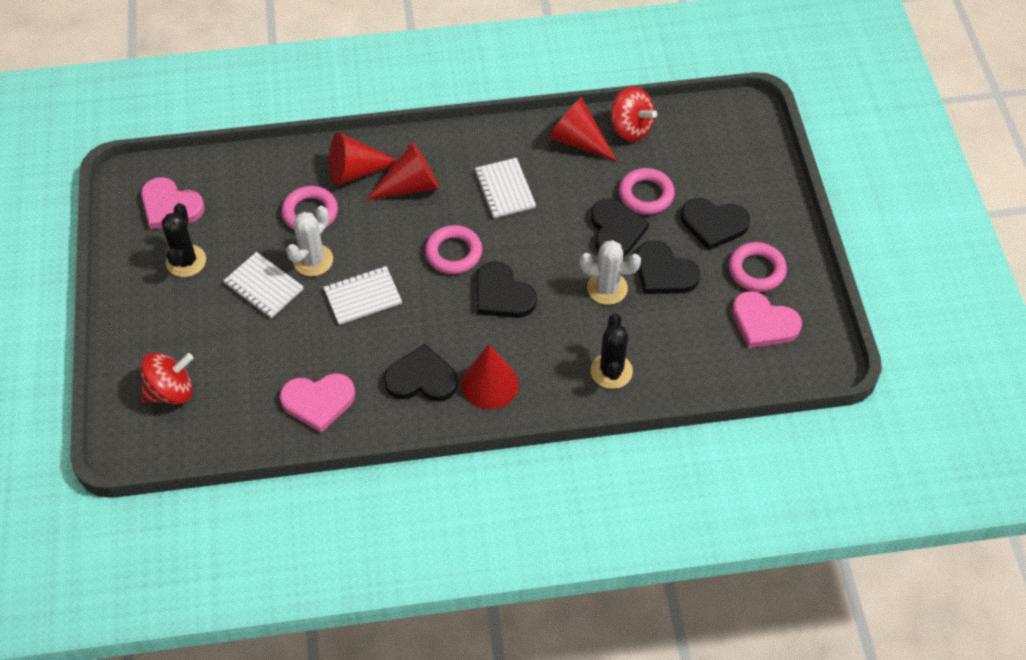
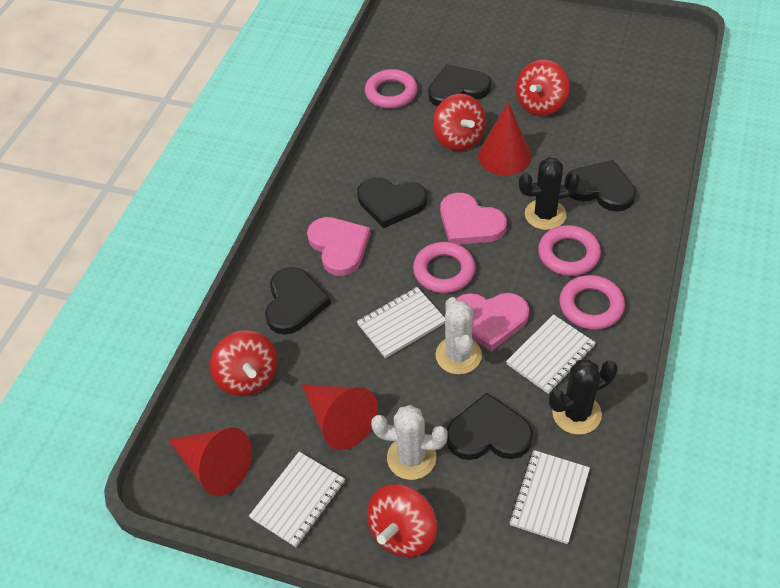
red cone: 4 -> 3
red spinning top: 2 -> 4
white notebook: 3 -> 4

